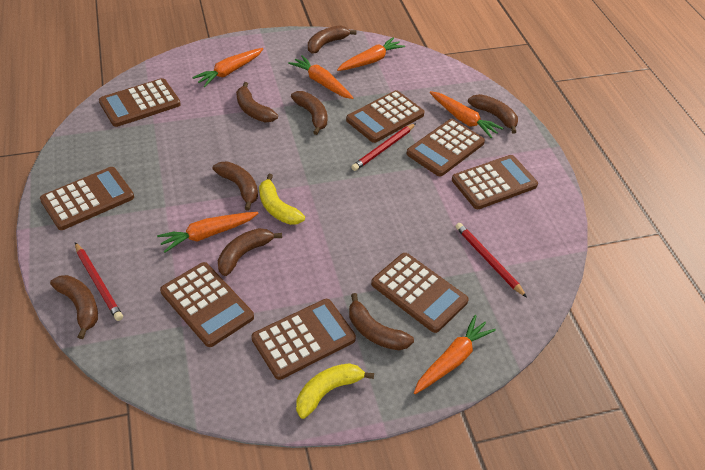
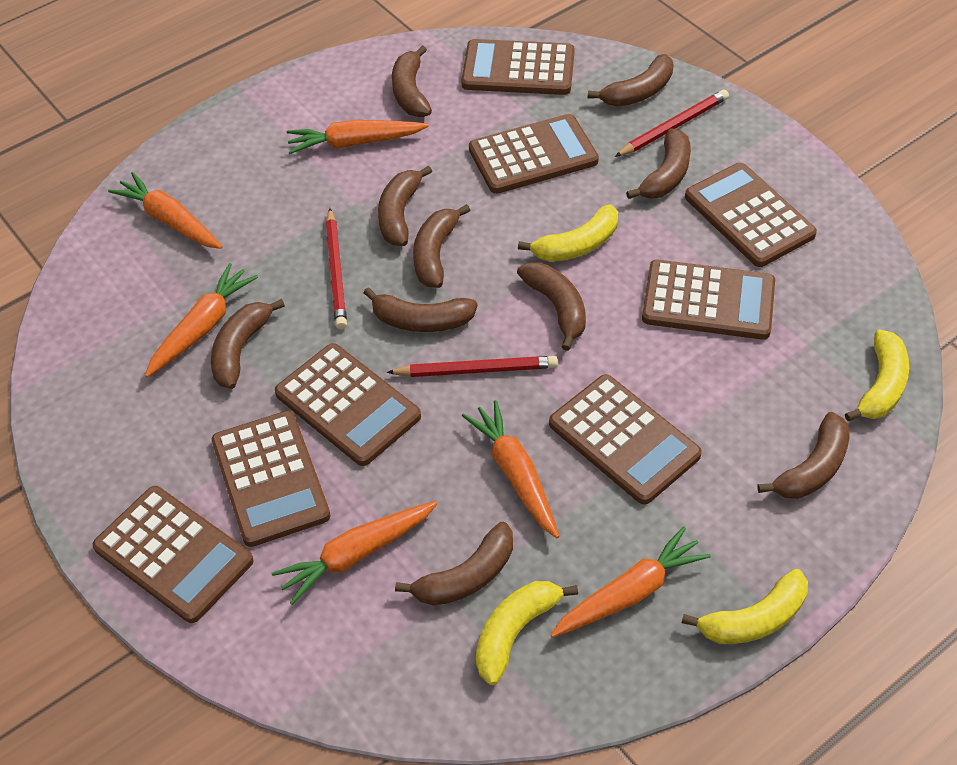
brown banana: 8 -> 10
yellow banana: 2 -> 4

